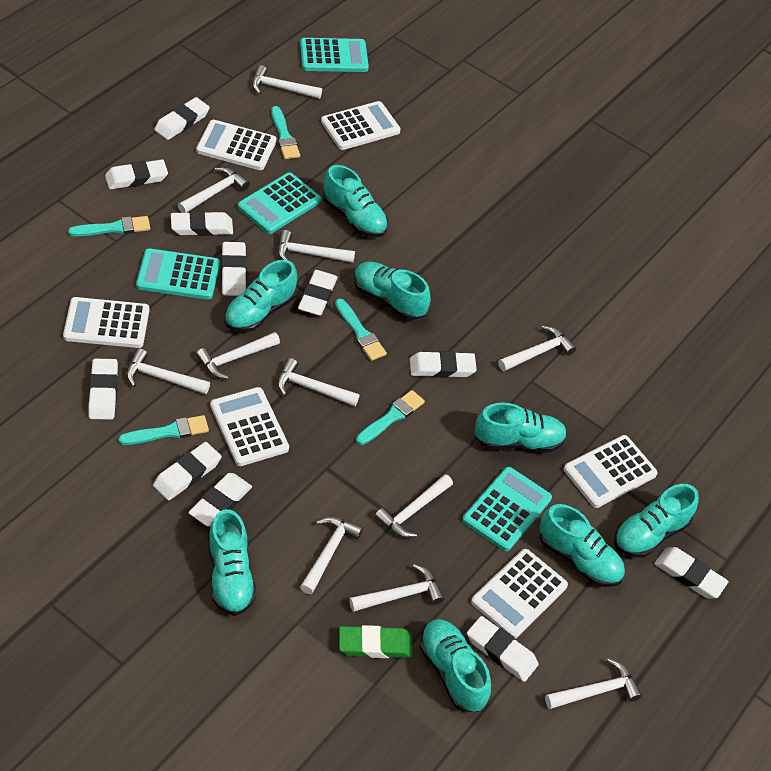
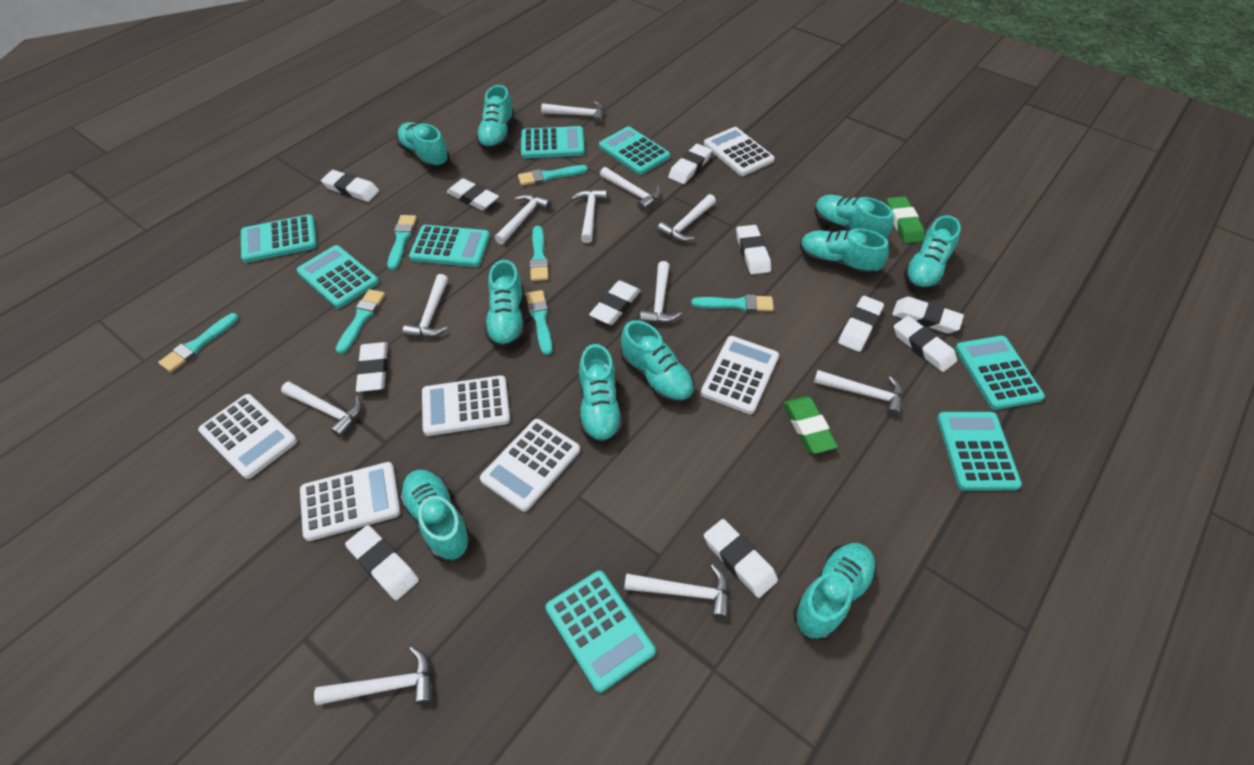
green eraser: 1 -> 2
turquoise brush: 5 -> 7
turquoise calculator: 4 -> 8
turquoise shoe: 8 -> 10

